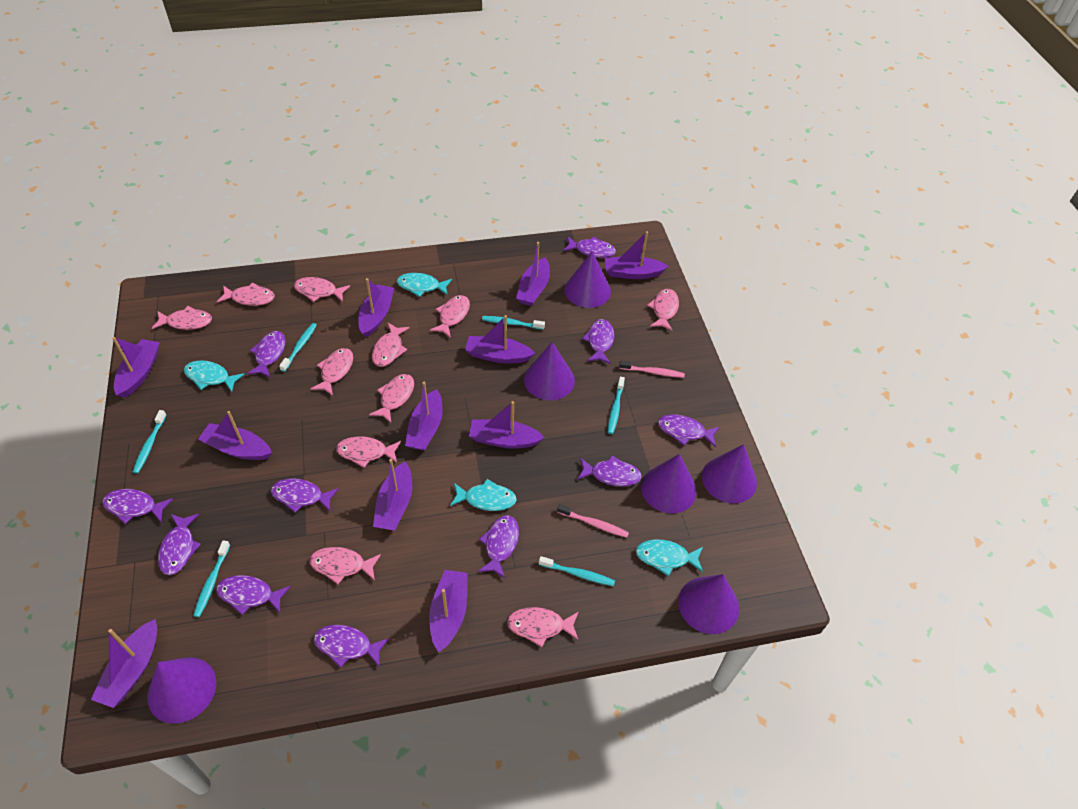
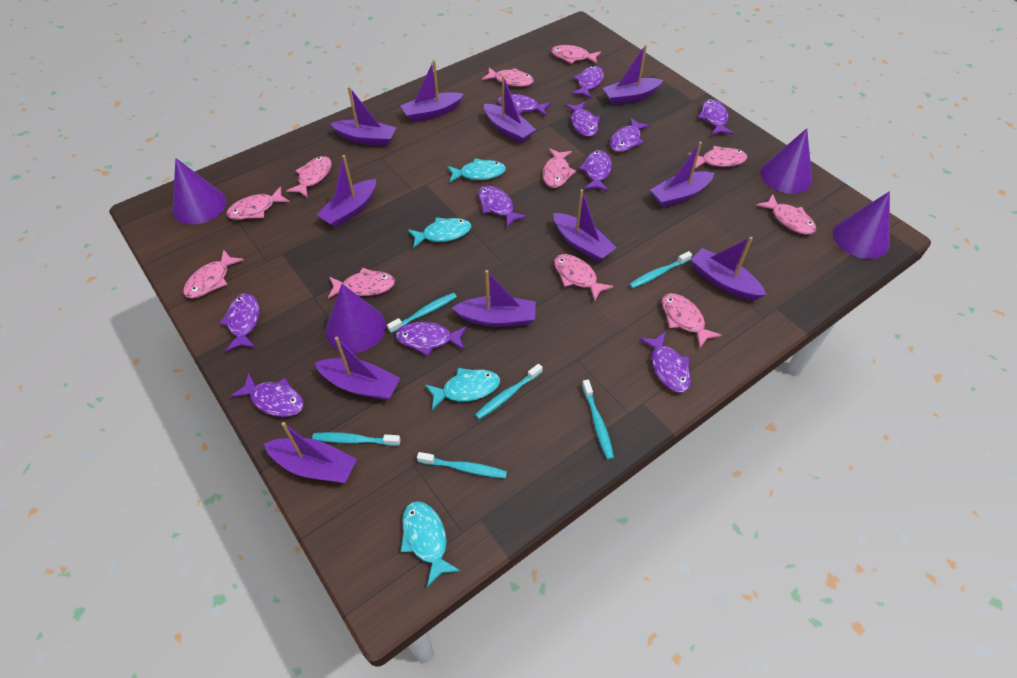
pink toothbrush: 2 -> 0
purple cone: 6 -> 4

